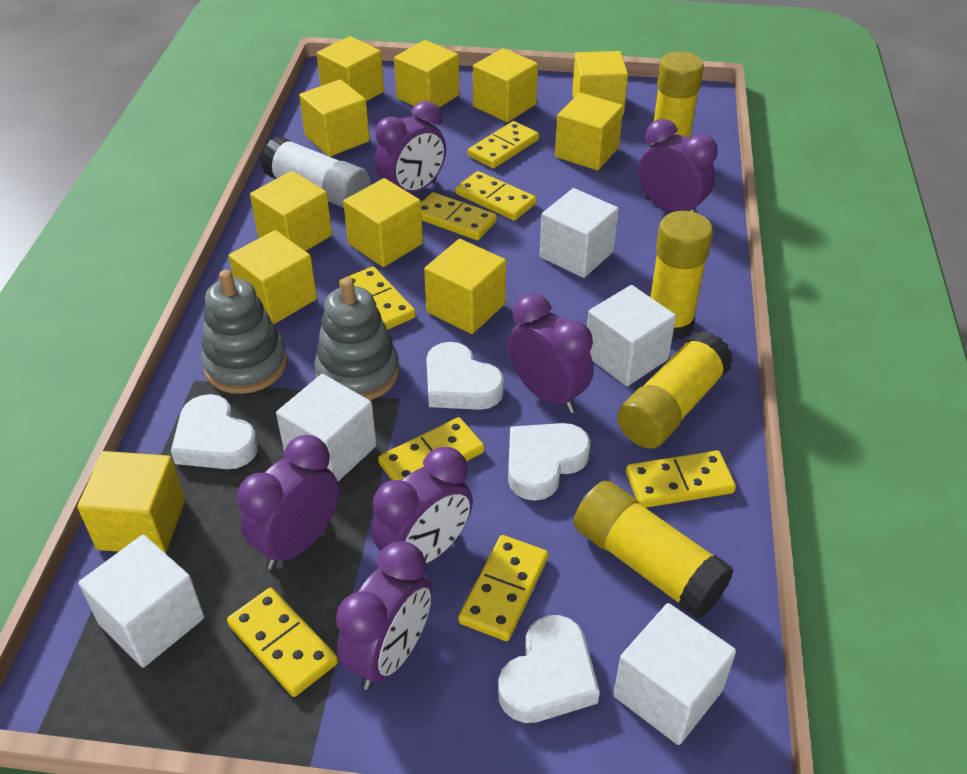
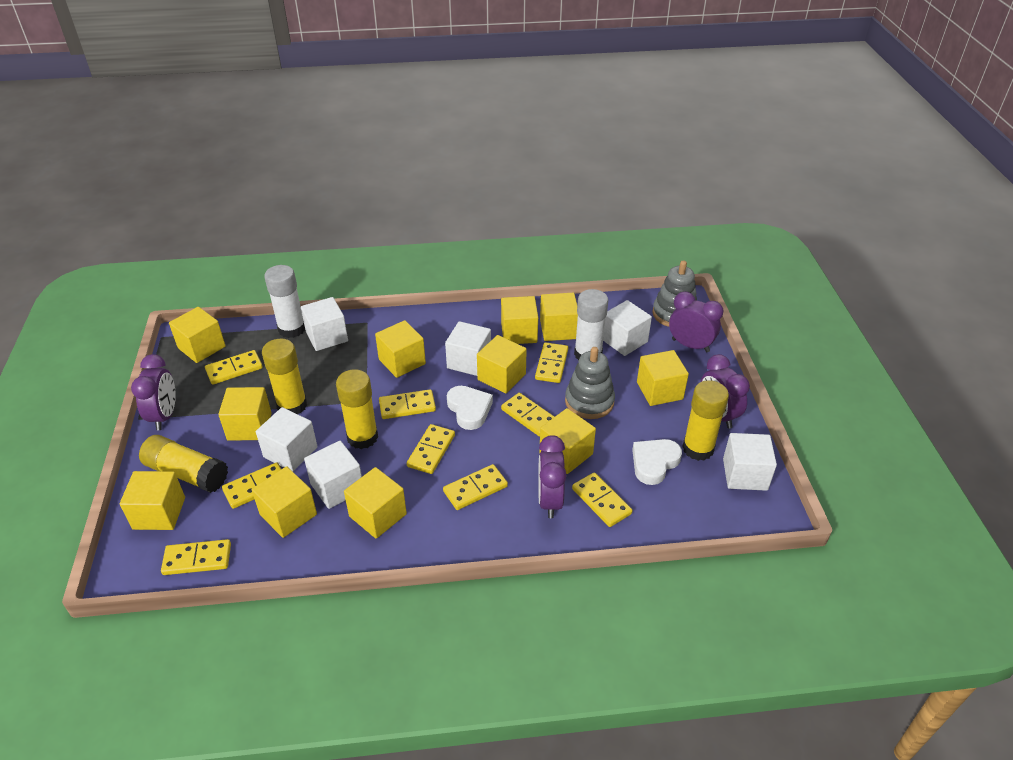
purple clock: 6 -> 4
white cube: 5 -> 6
white glue stick: 1 -> 2
white heart: 4 -> 2
yellow domino: 8 -> 9

